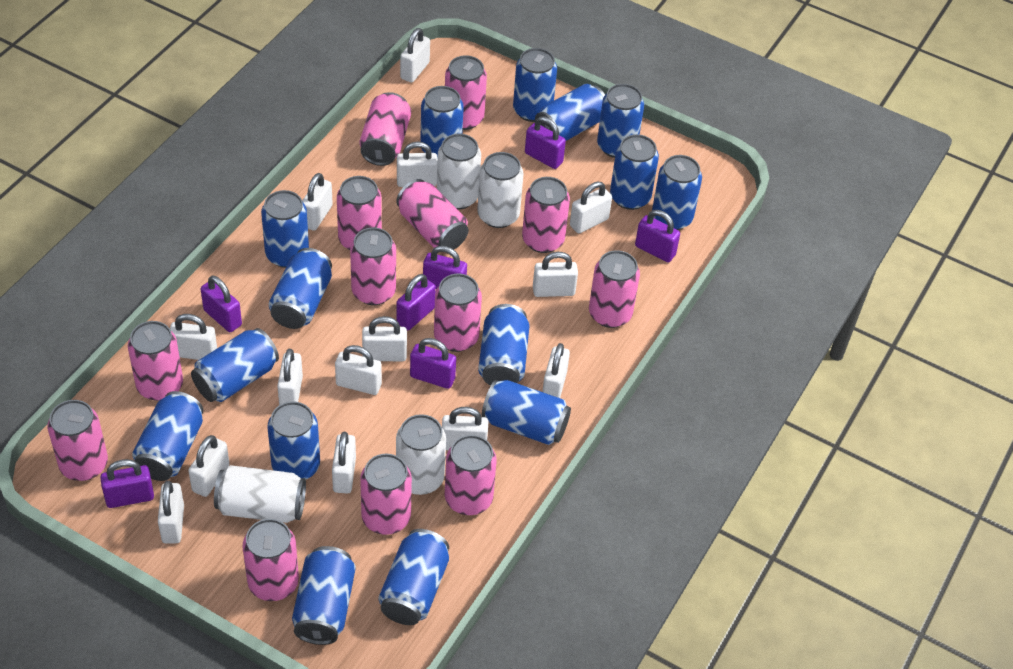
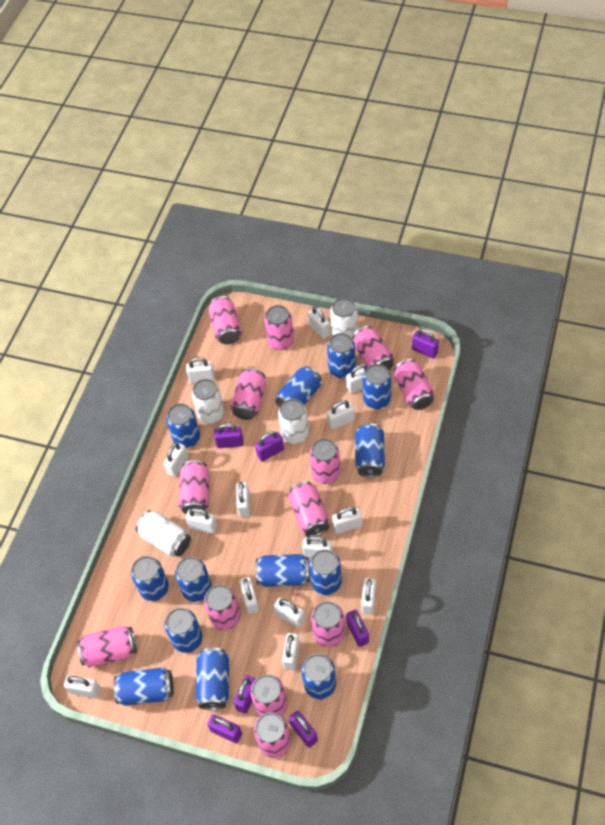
blue can: 15 -> 13

